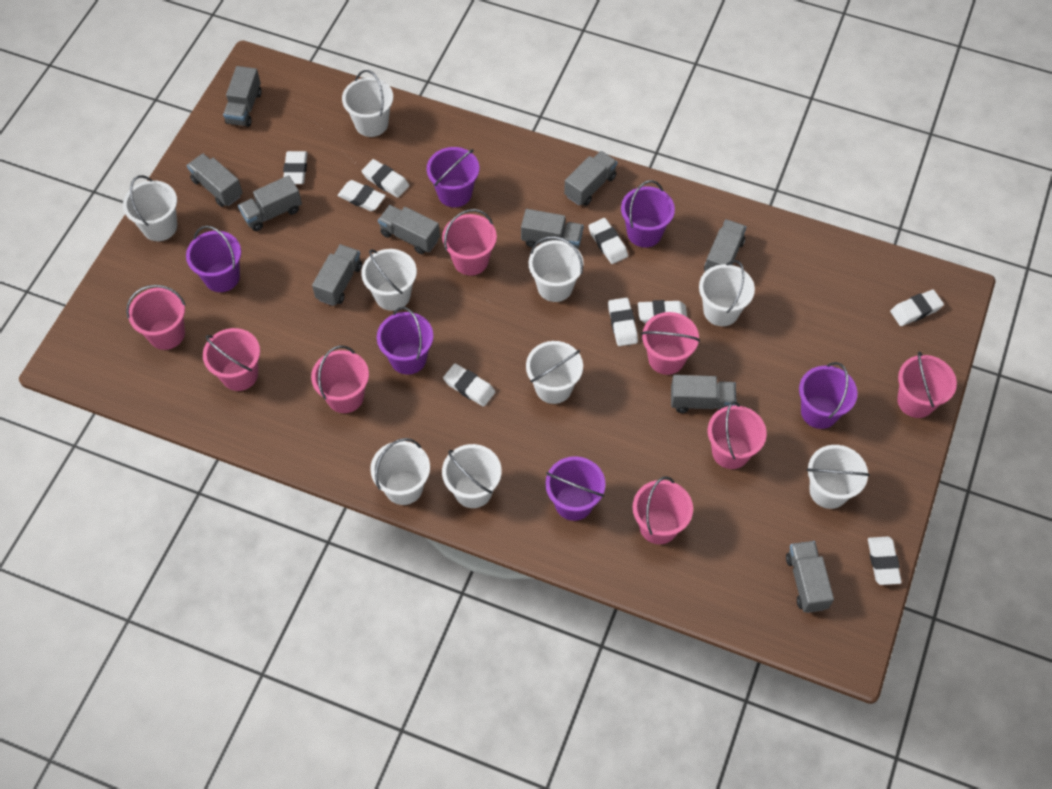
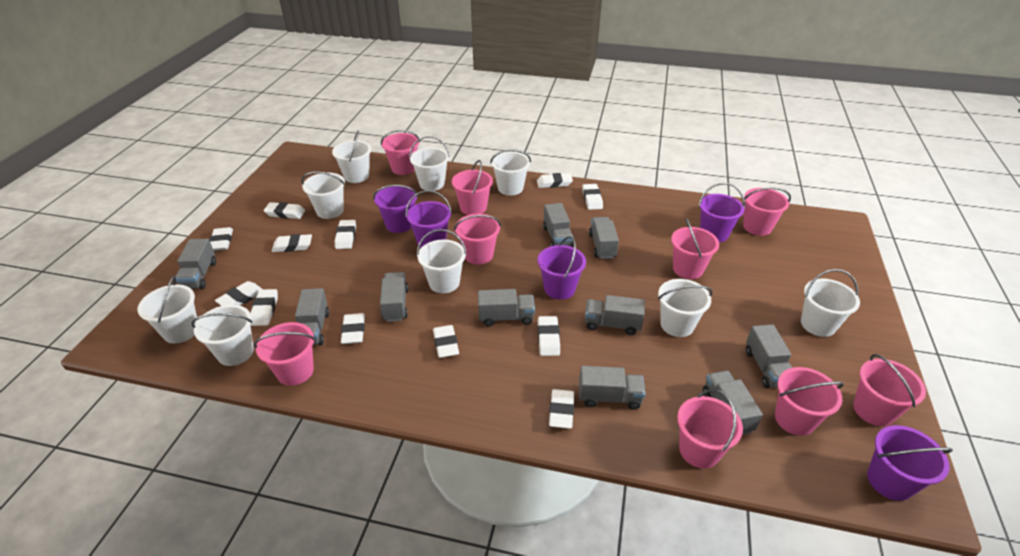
pink bucket: 8 -> 9
purple bucket: 6 -> 5
white eraser: 9 -> 12

